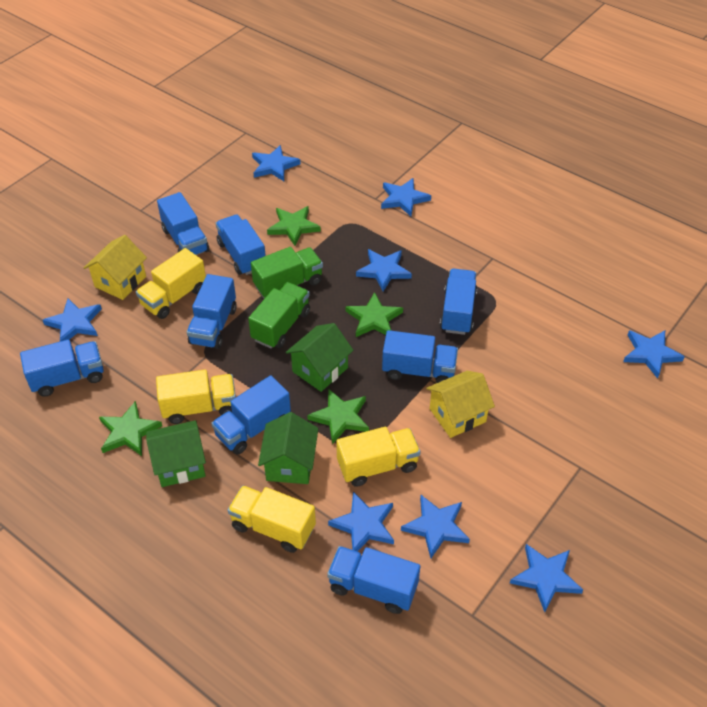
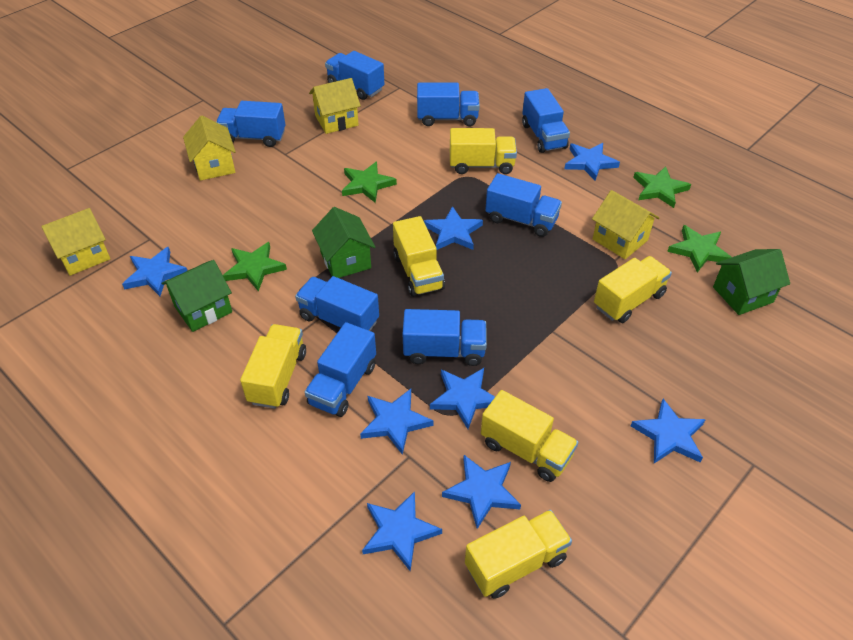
green truck: 2 -> 0
yellow house: 2 -> 4
yellow truck: 4 -> 6

